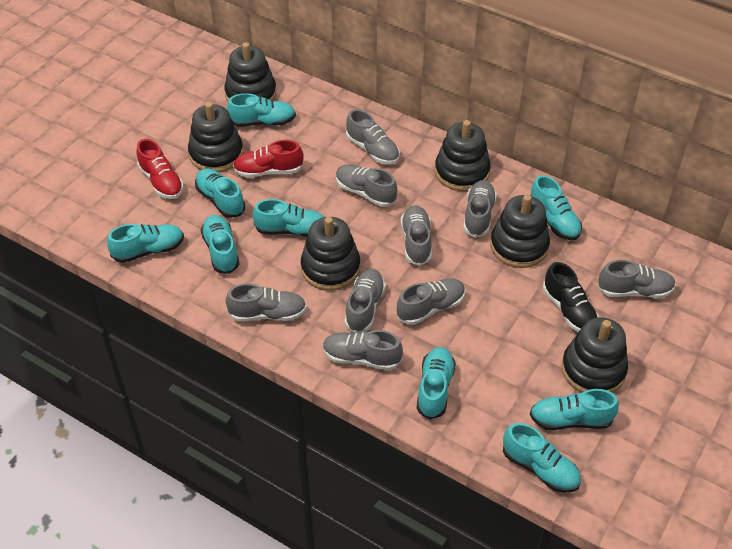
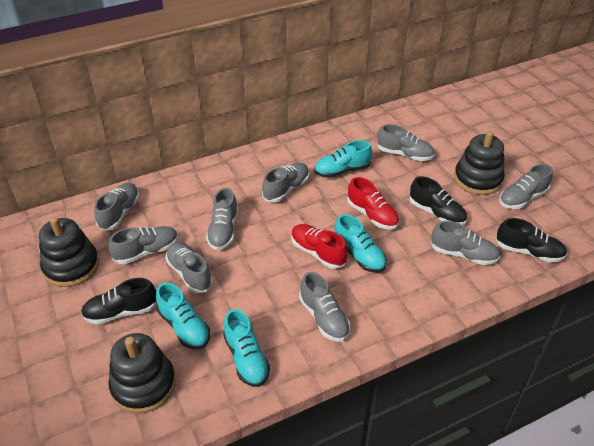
black shoe: 1 -> 3
black stacking toy: 6 -> 3
turquoise shoe: 9 -> 4

